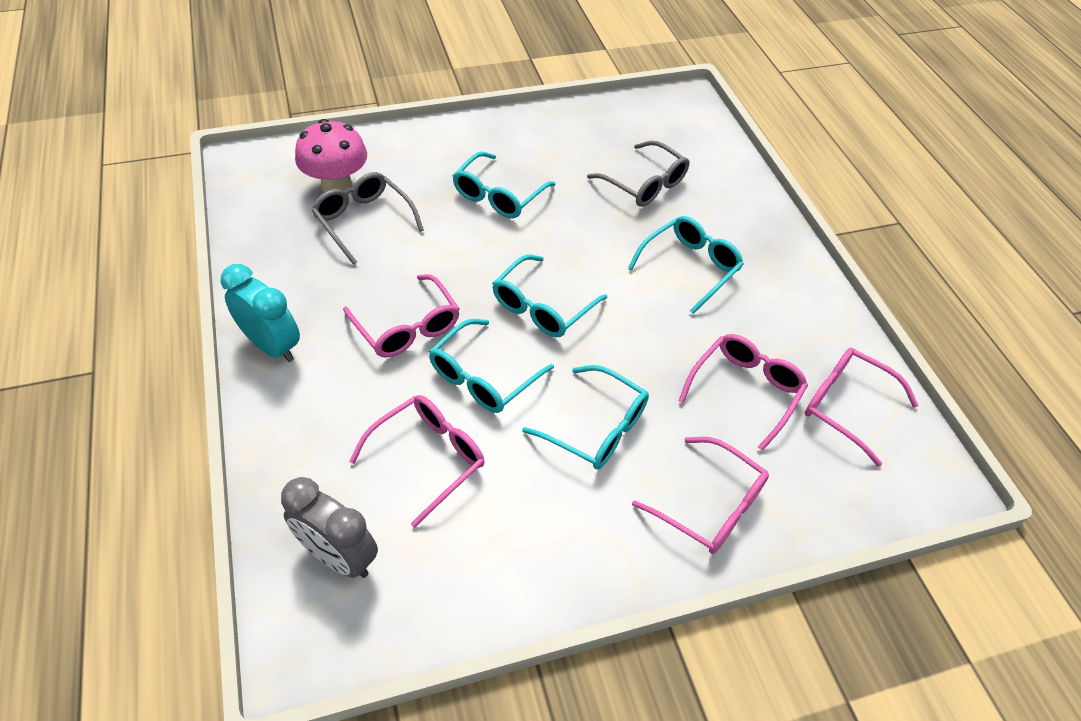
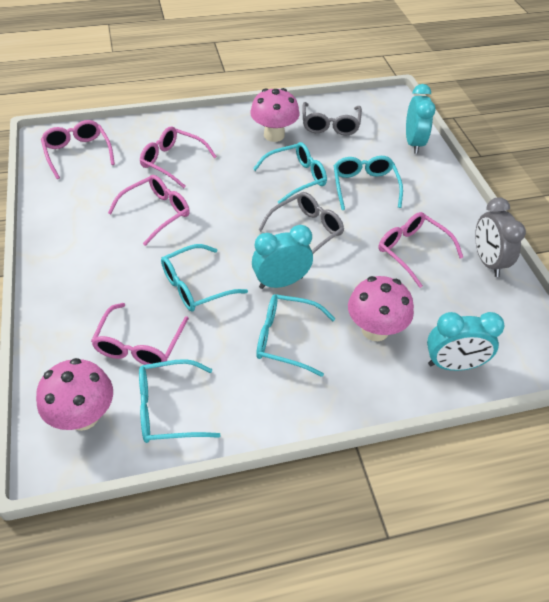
pink mushroom: 1 -> 3
turquoise clock: 1 -> 3

